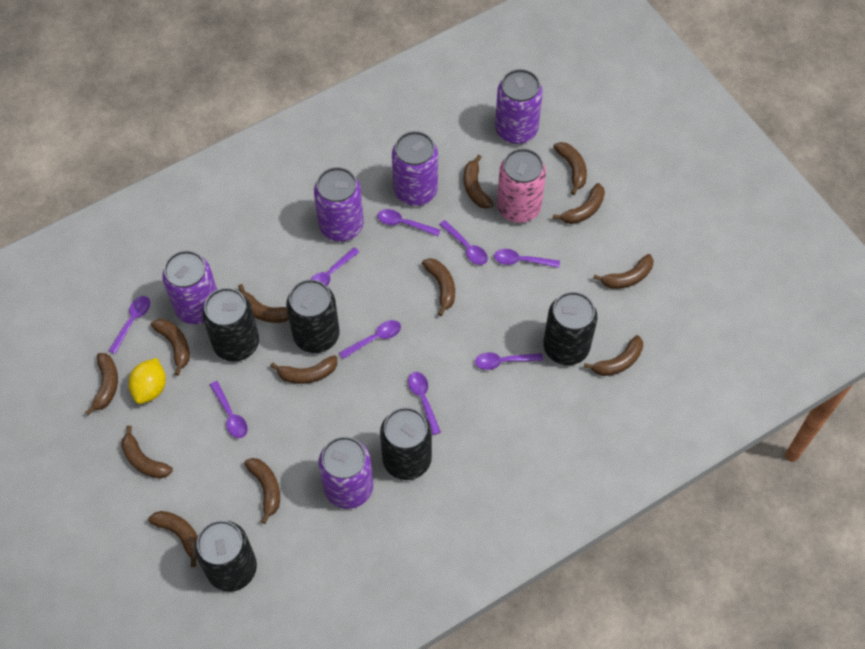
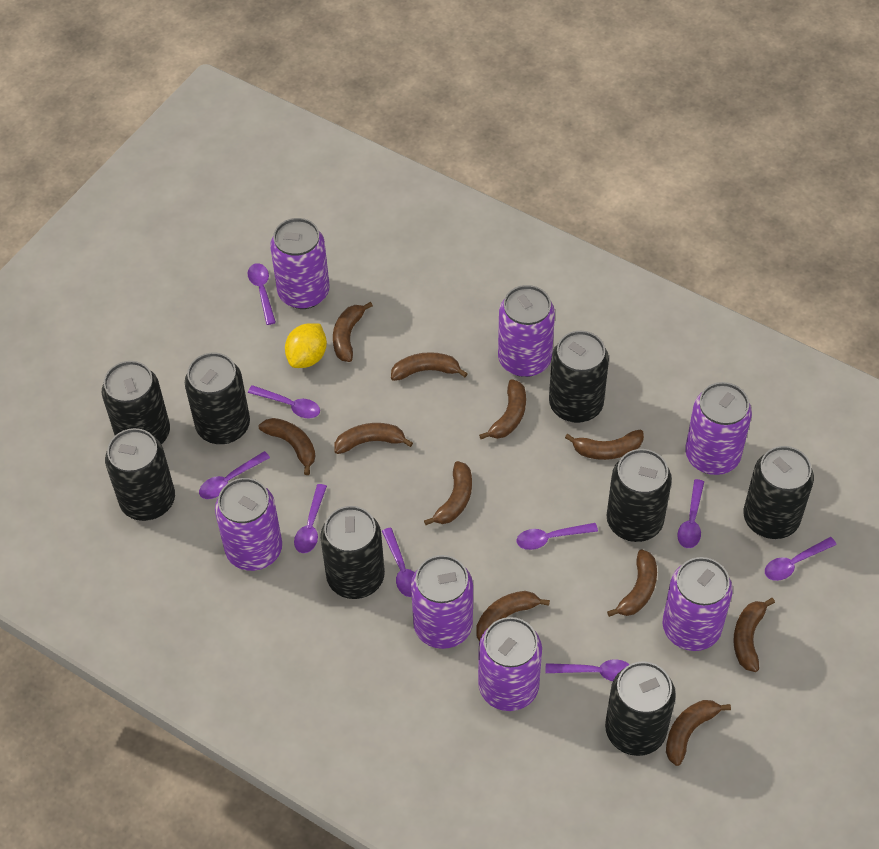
black can: 5 -> 8
brown banana: 13 -> 11
pink can: 1 -> 0
purple can: 5 -> 7

